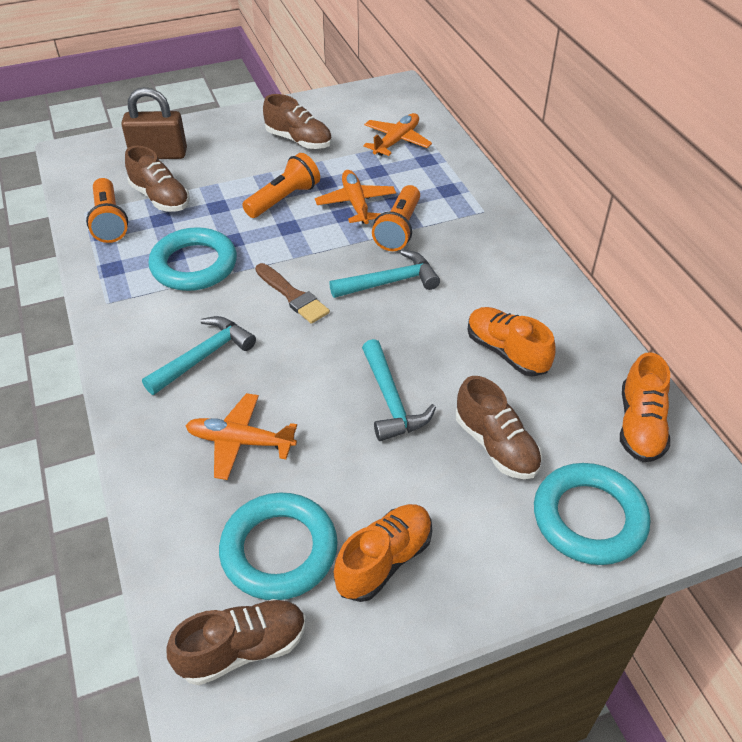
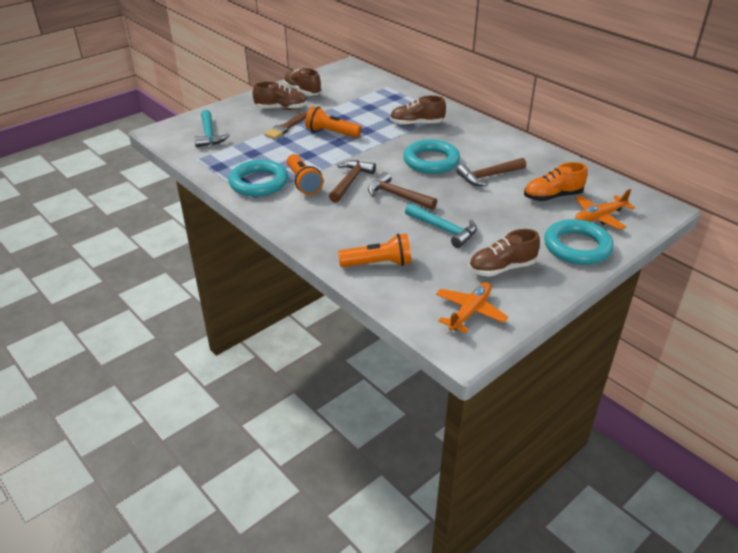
brown hammer: 0 -> 3
brown padlock: 1 -> 0
orange plane: 3 -> 2
orange shoe: 3 -> 1
turquoise hammer: 3 -> 2

